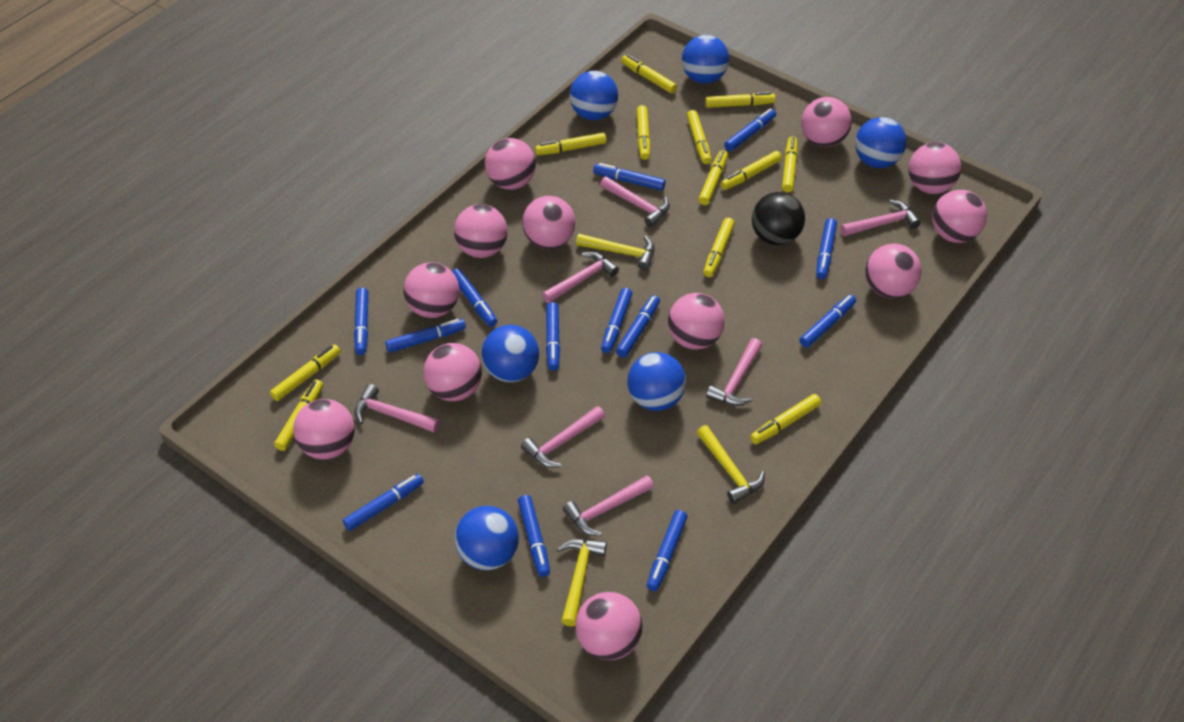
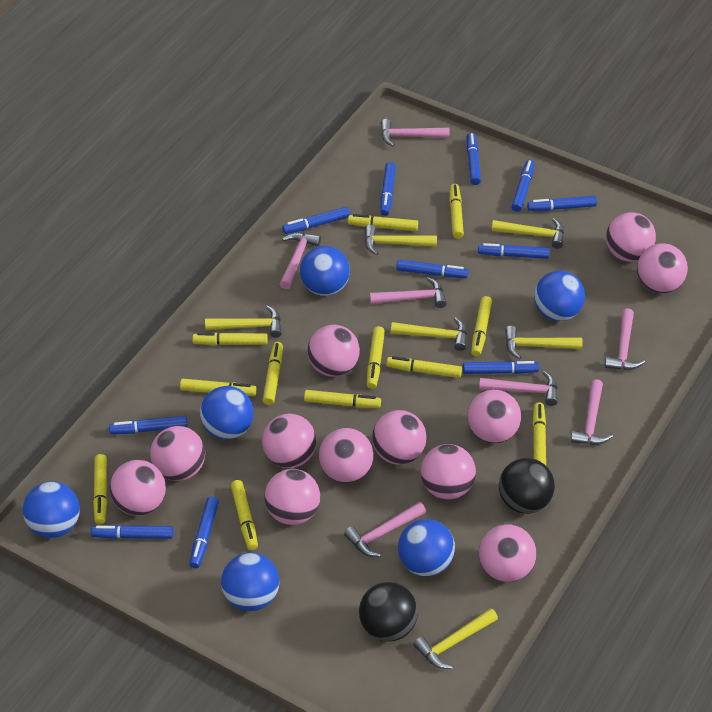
black ball: 1 -> 2
blue marker: 13 -> 11
yellow hammer: 3 -> 6

